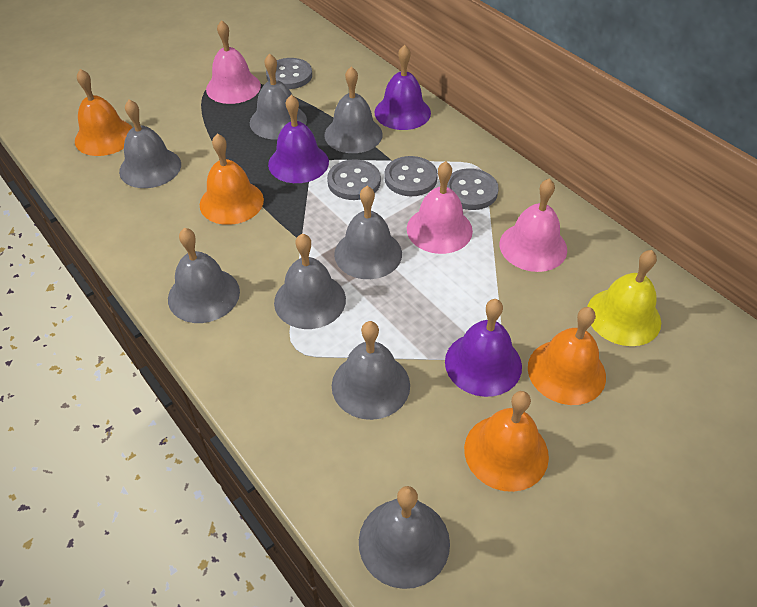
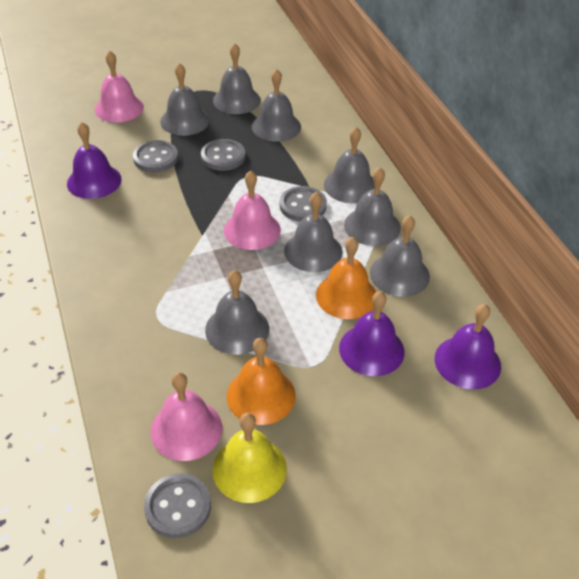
orange bell: 4 -> 2

